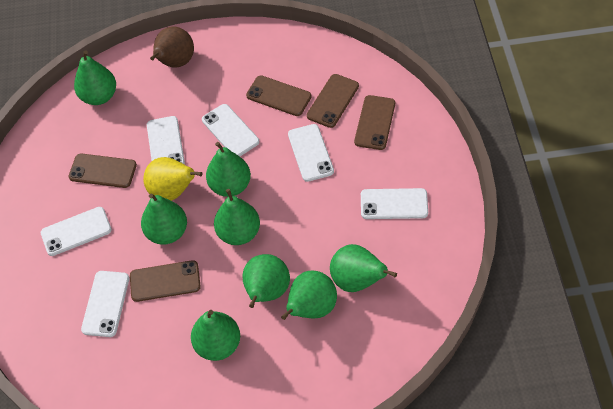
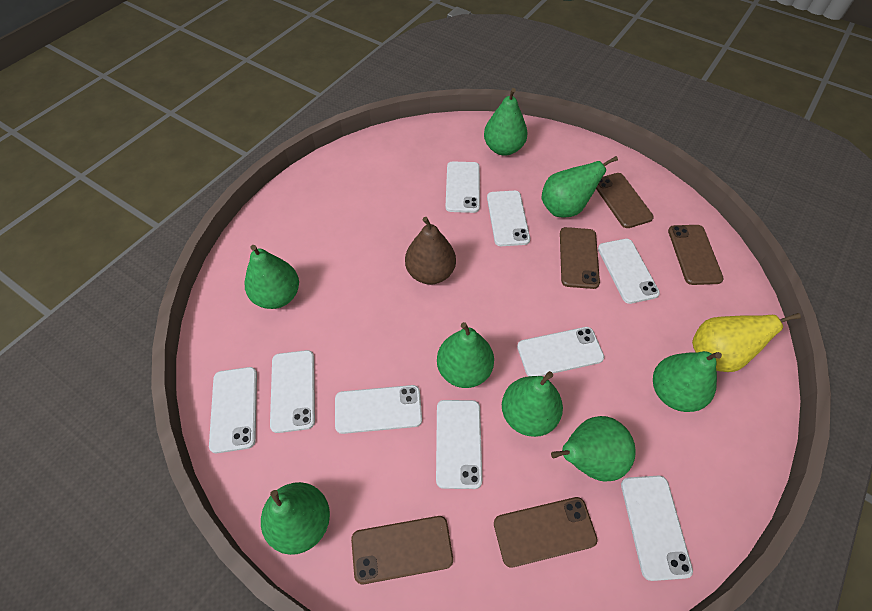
white phone: 6 -> 9

